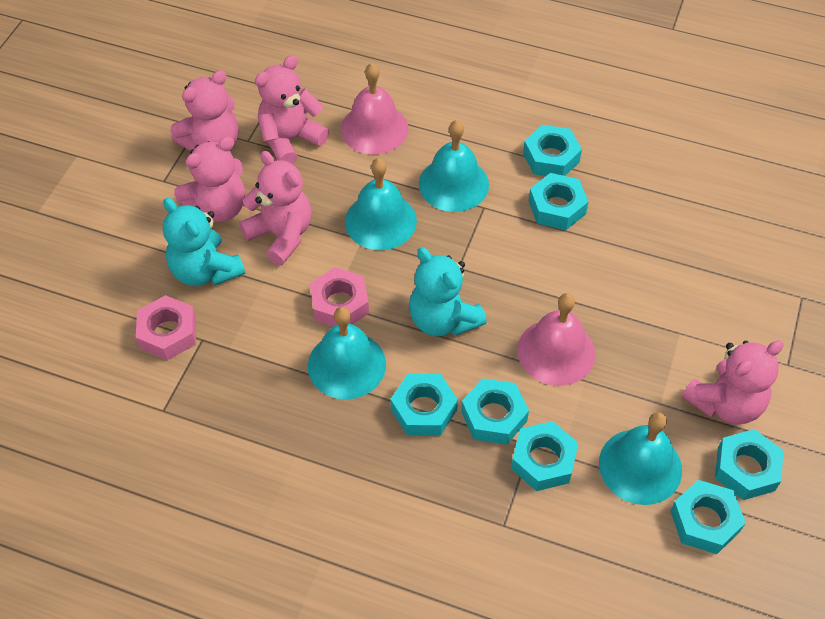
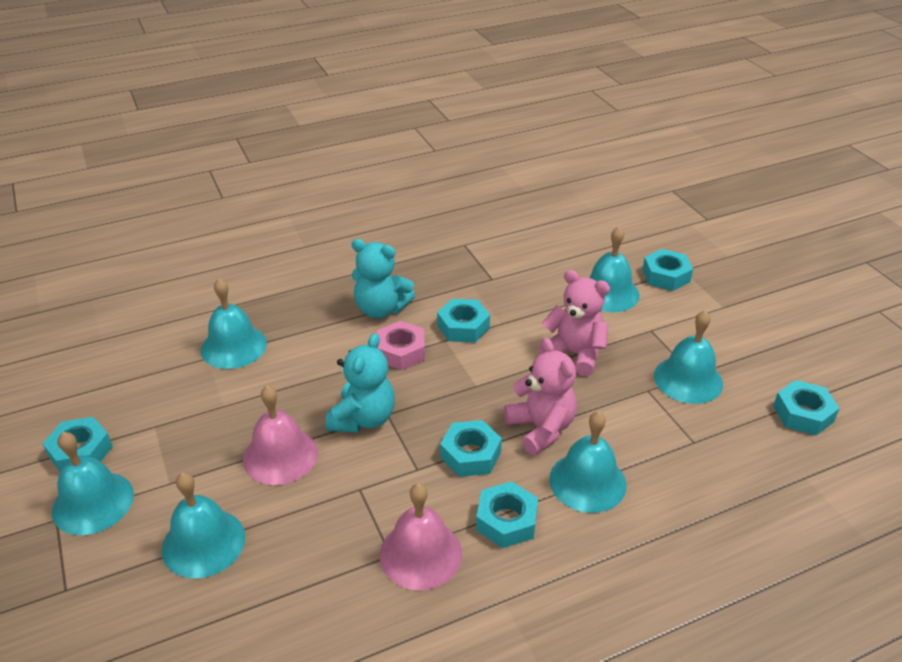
pink nut: 2 -> 1
pink teddy bear: 5 -> 2
turquoise bell: 4 -> 6
turquoise nut: 7 -> 6

